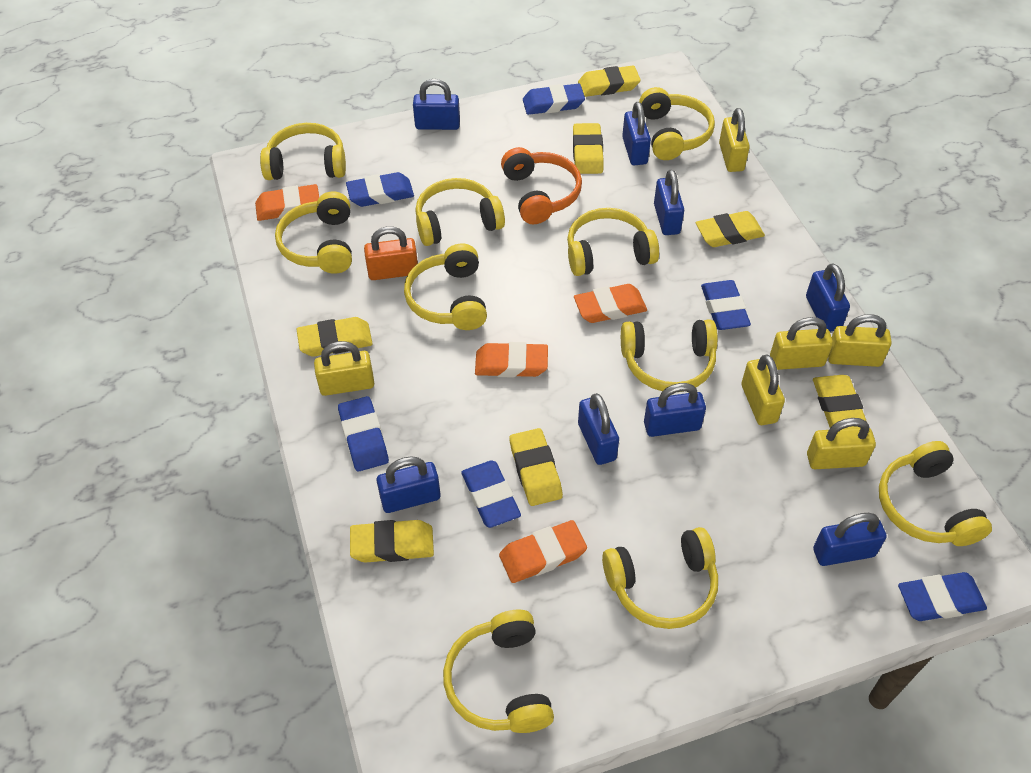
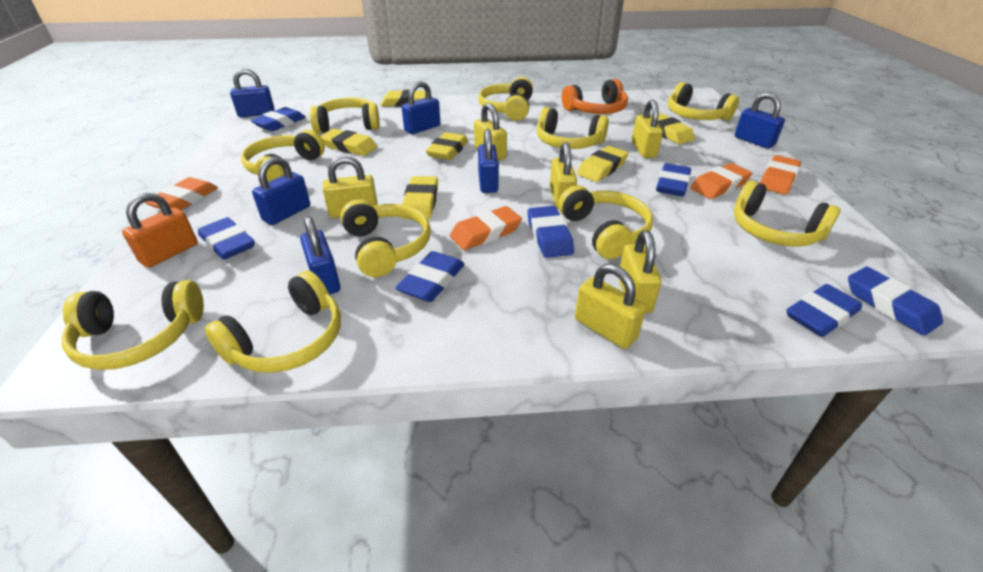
blue eraser: 6 -> 7
blue padlock: 8 -> 6
yellow eraser: 7 -> 6

